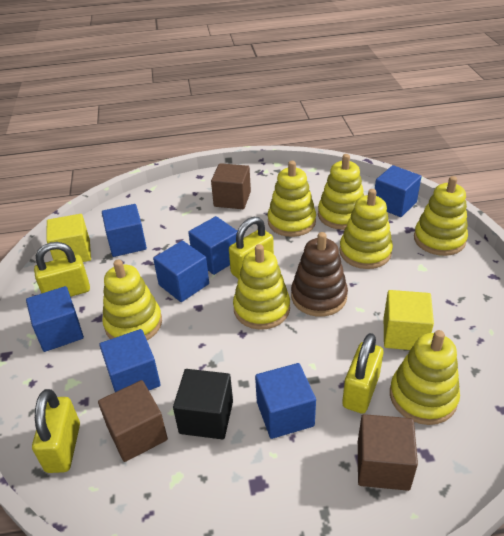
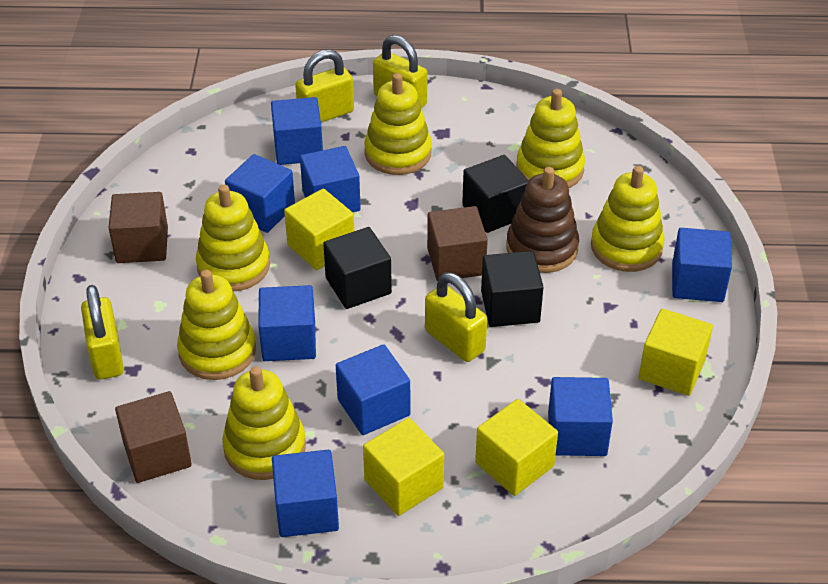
black cube: 1 -> 3
blue cube: 7 -> 8
yellow cube: 2 -> 4
yellow stacking toy: 7 -> 6

